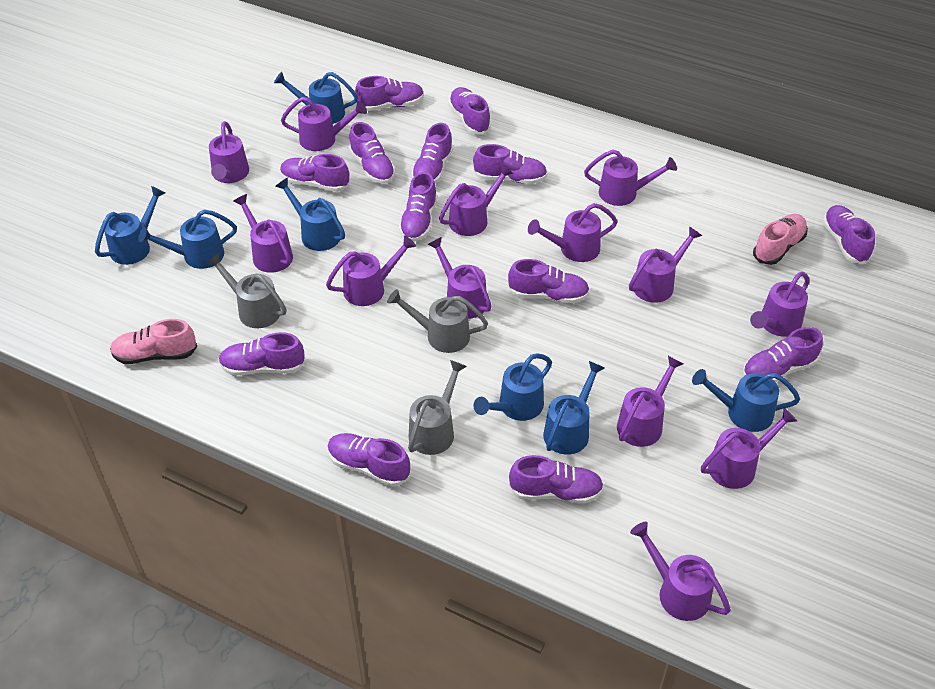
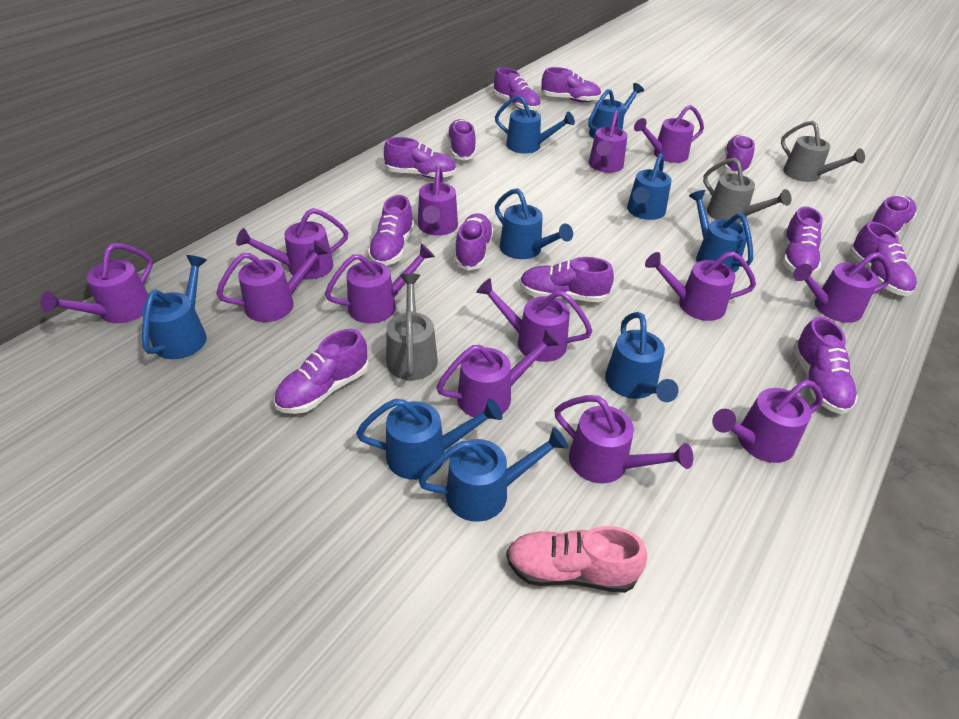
blue watering can: 7 -> 9
pink shoe: 2 -> 1

